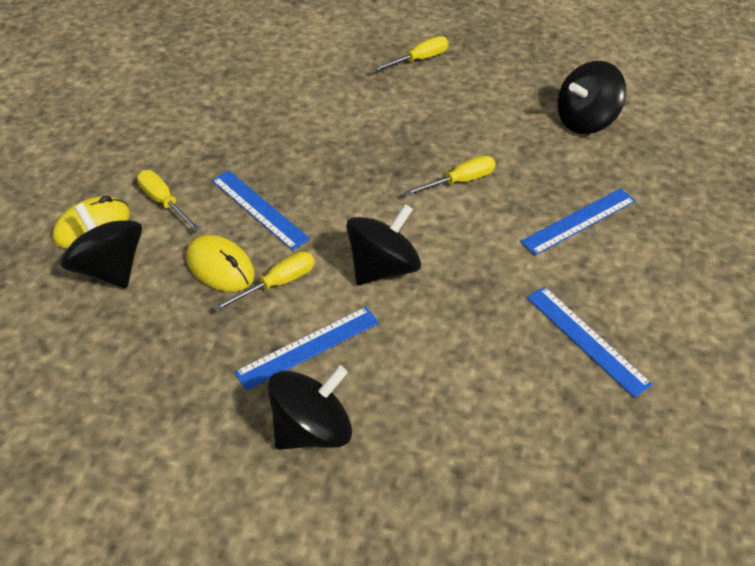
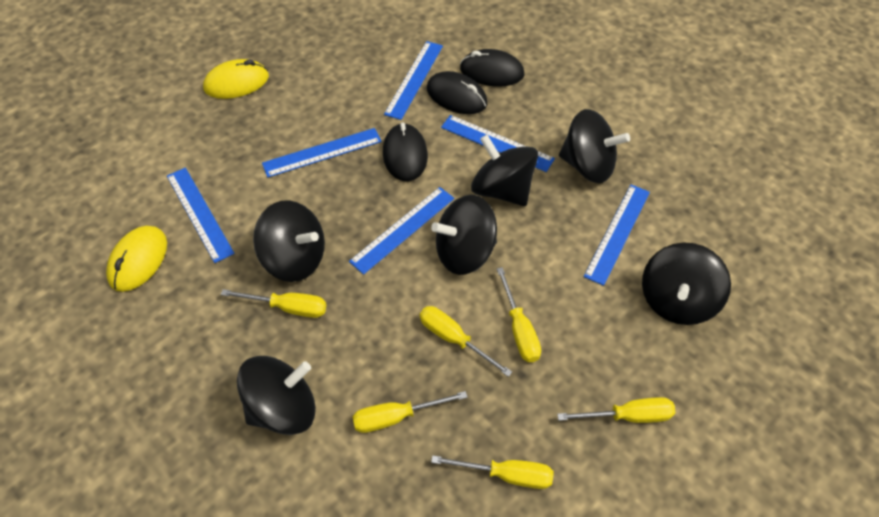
black mouse: 0 -> 3
black spinning top: 4 -> 6
blue ruler: 4 -> 6
yellow screwdriver: 4 -> 6

